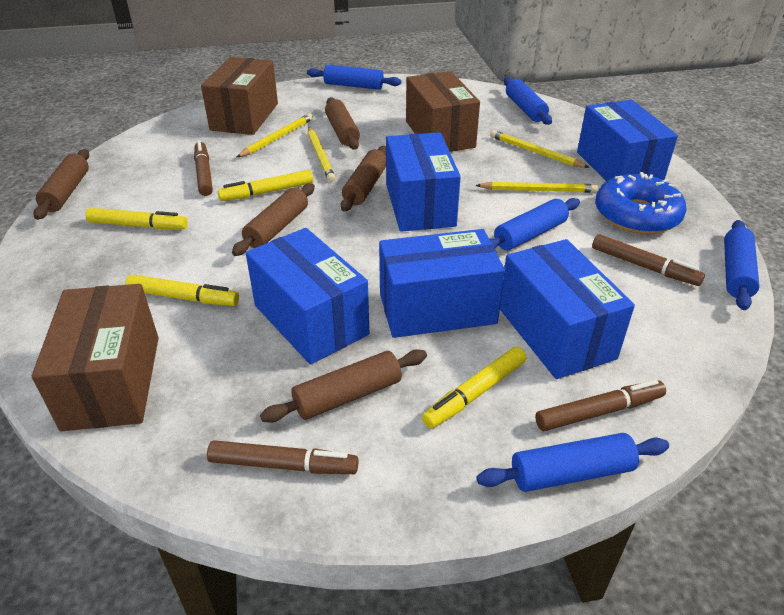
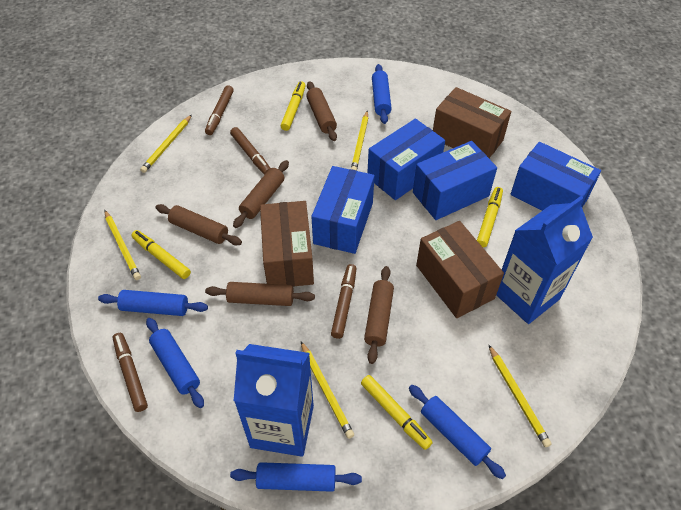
blue box: 5 -> 4
blue carton: 0 -> 2
blue donut: 1 -> 0
yellow pencil: 4 -> 5

